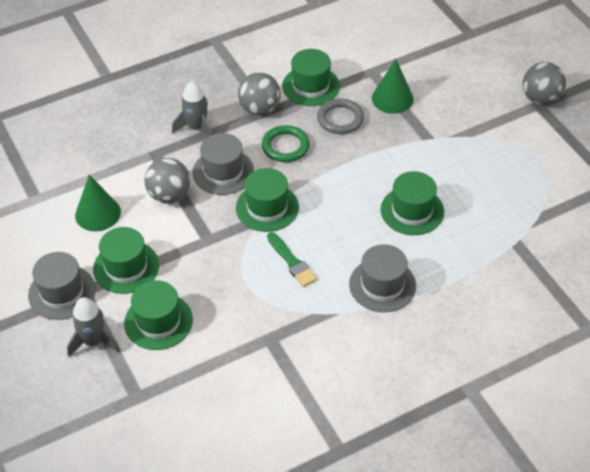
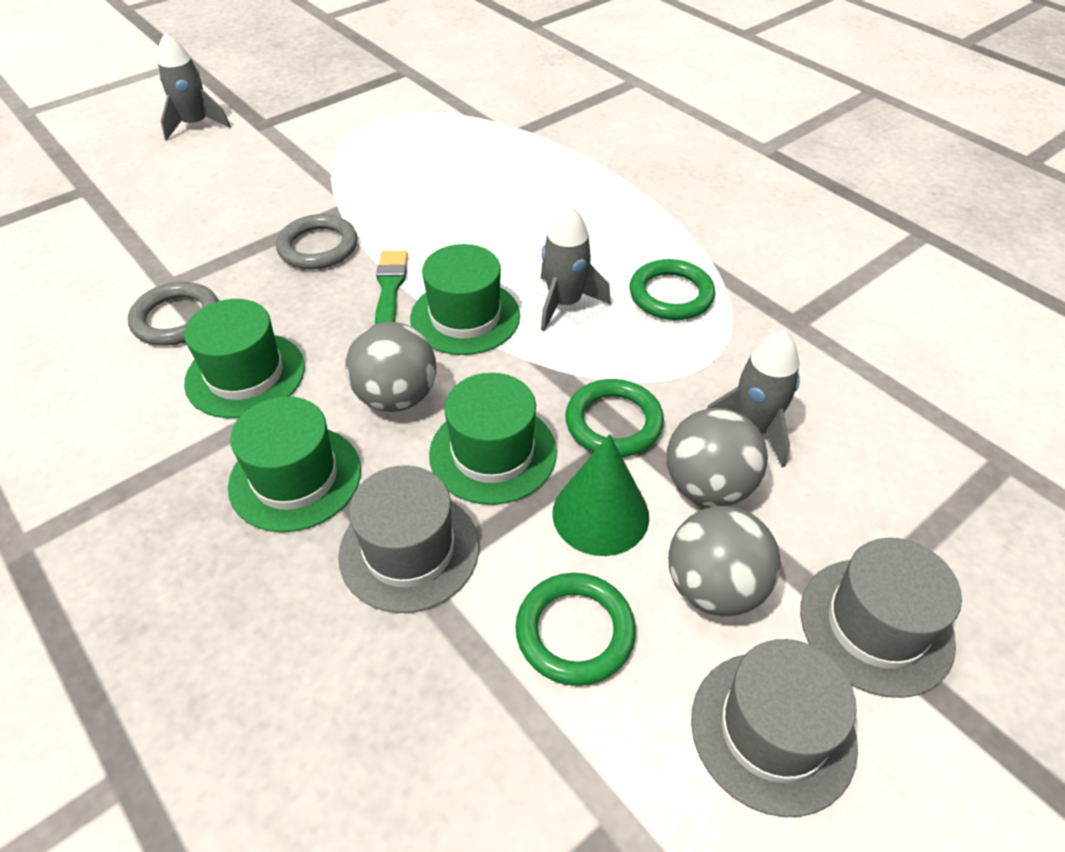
green cone: 2 -> 1
green hat: 5 -> 4
green ring: 1 -> 3
grey ring: 1 -> 2
grey rocket: 2 -> 3

